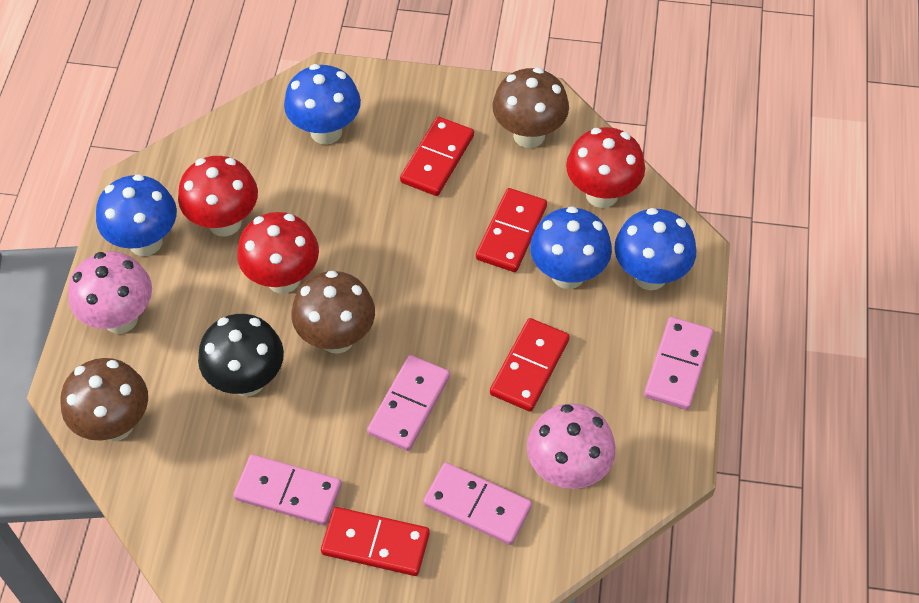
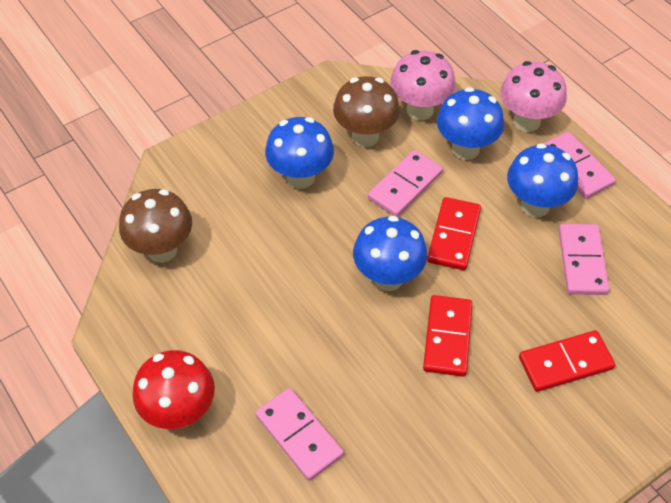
black mushroom: 1 -> 0
brown mushroom: 3 -> 2
red domino: 4 -> 3
red mushroom: 3 -> 1

